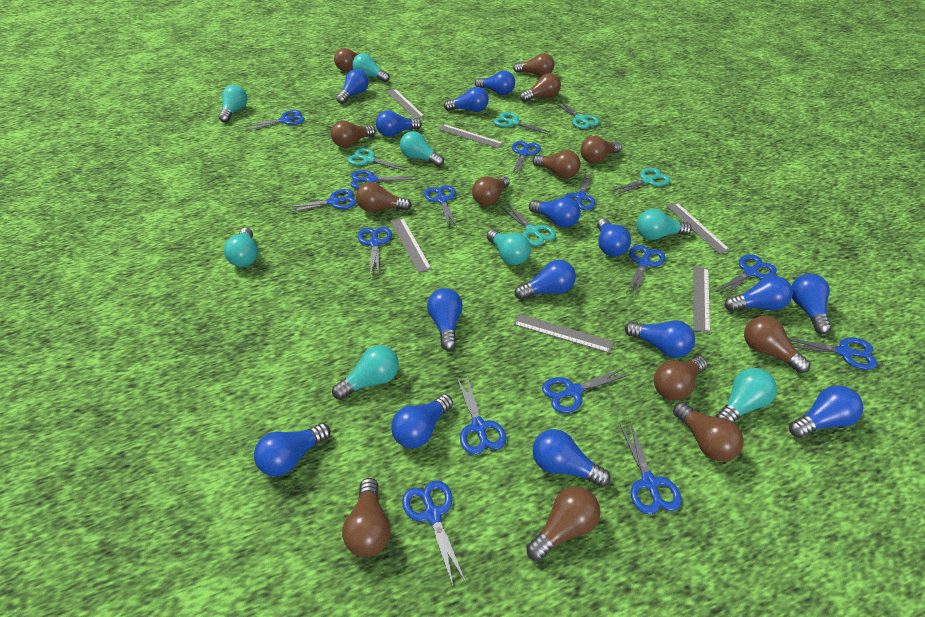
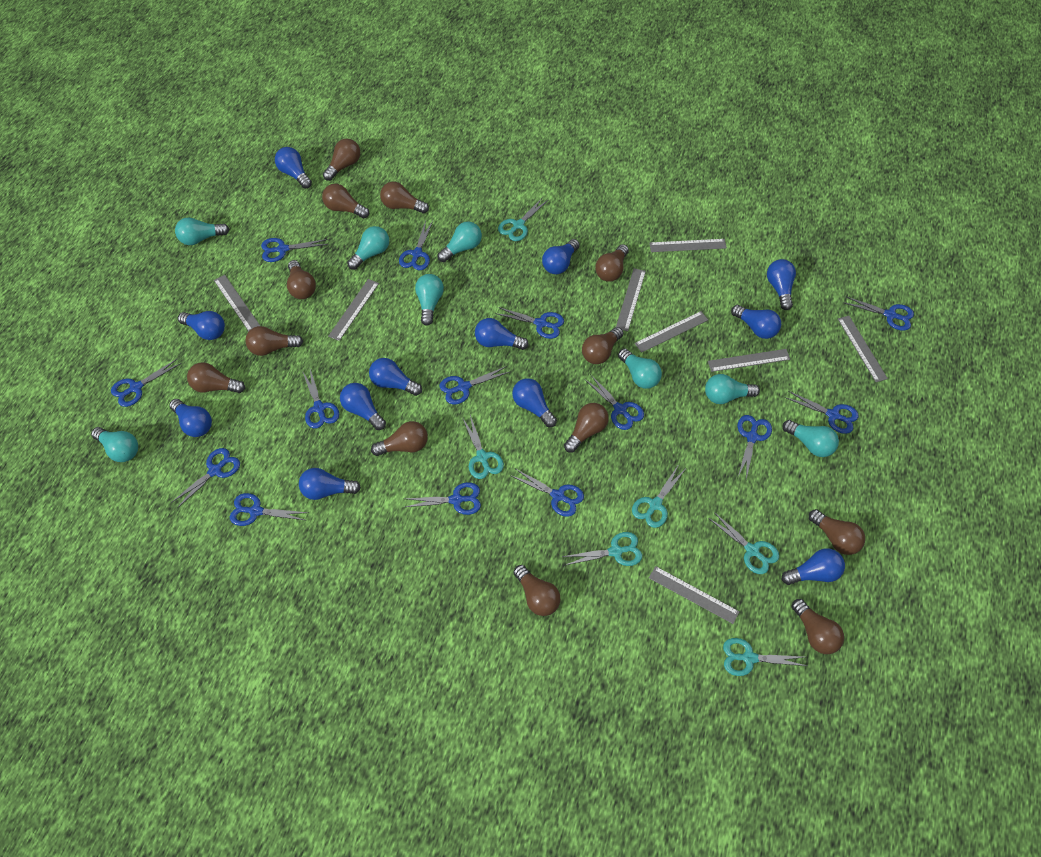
blue light bulb: 15 -> 12
grey ruler: 6 -> 8
turquoise scissors: 5 -> 6

